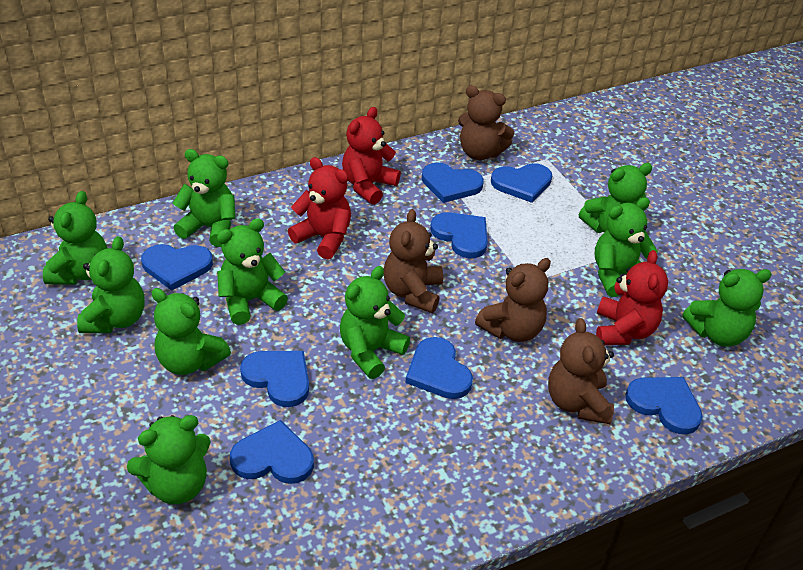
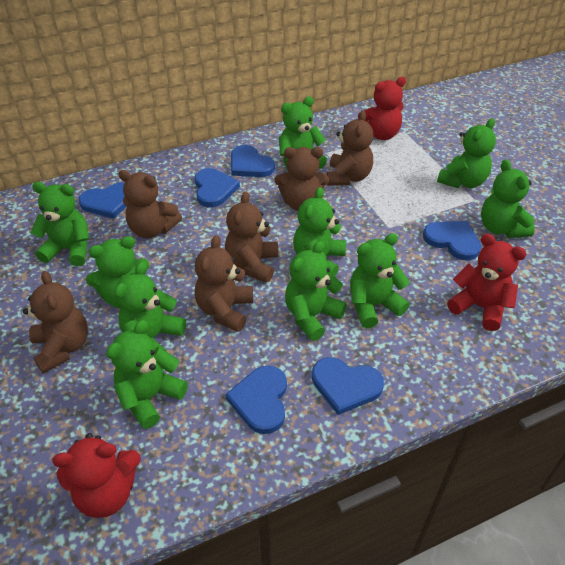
blue heart: 8 -> 6
brown teddy bear: 4 -> 6

